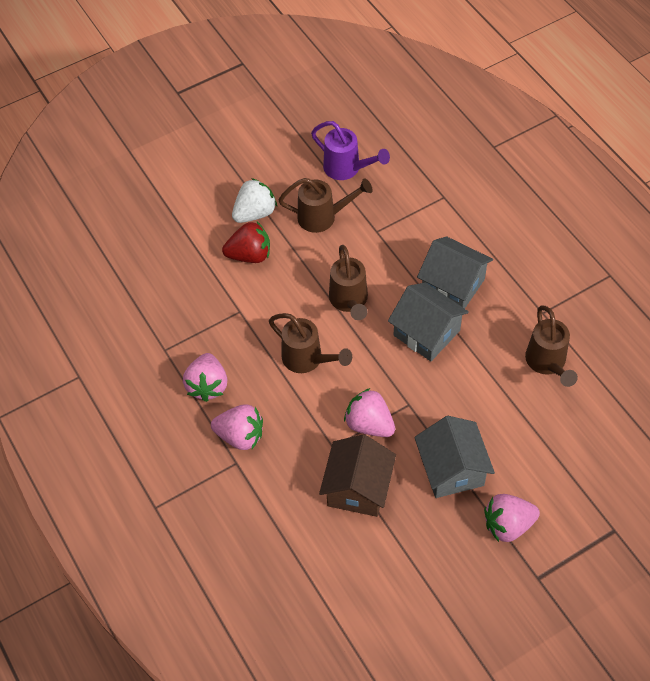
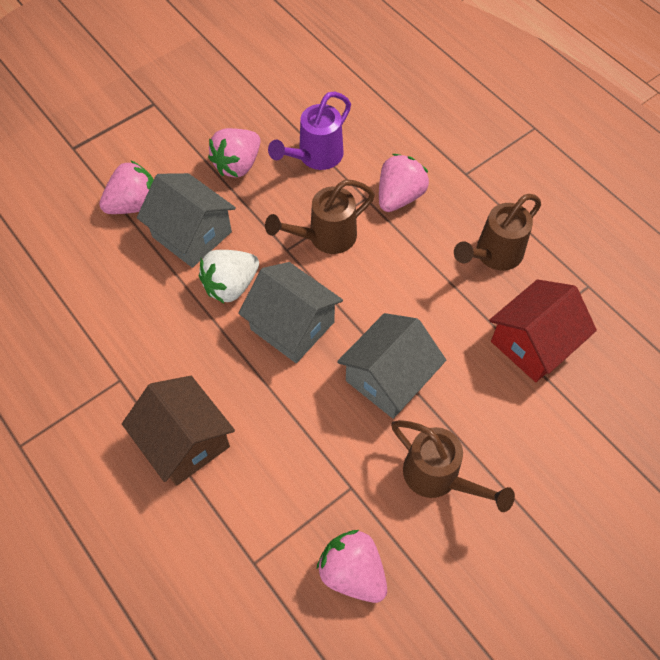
brown watering can: 4 -> 3
red house: 0 -> 1
red strawberry: 1 -> 0

